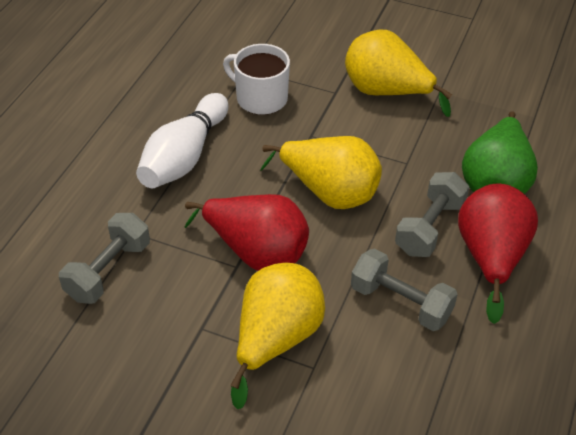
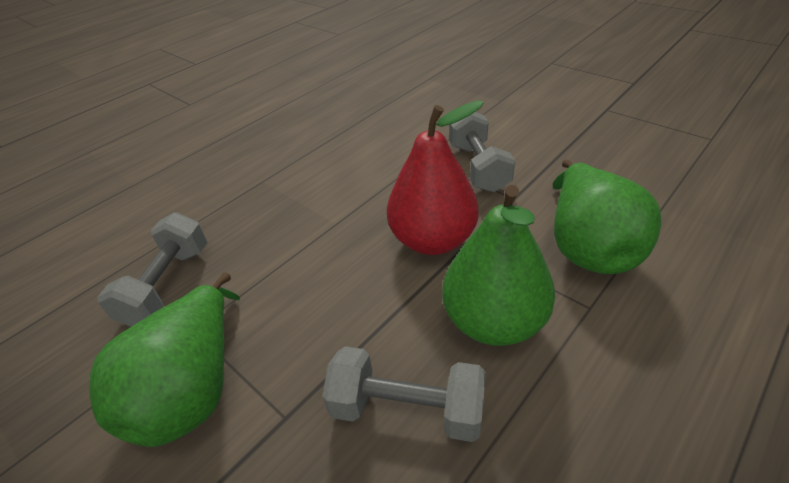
green pear: 1 -> 3
red pear: 2 -> 1
white bowling pin: 1 -> 0
white mug: 1 -> 0
yellow pear: 3 -> 0

